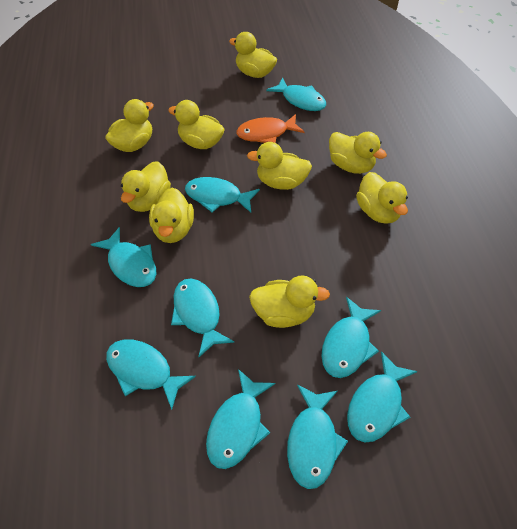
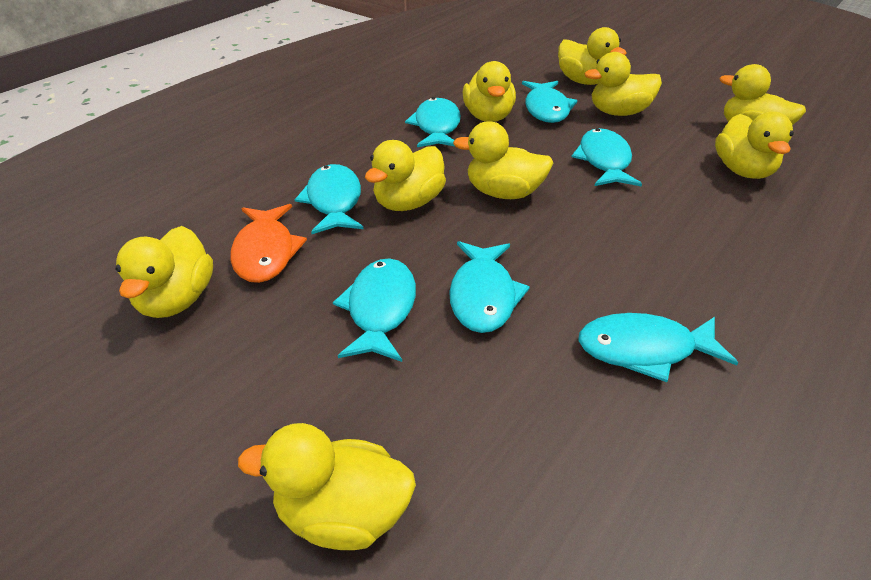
turquoise fish: 9 -> 7

